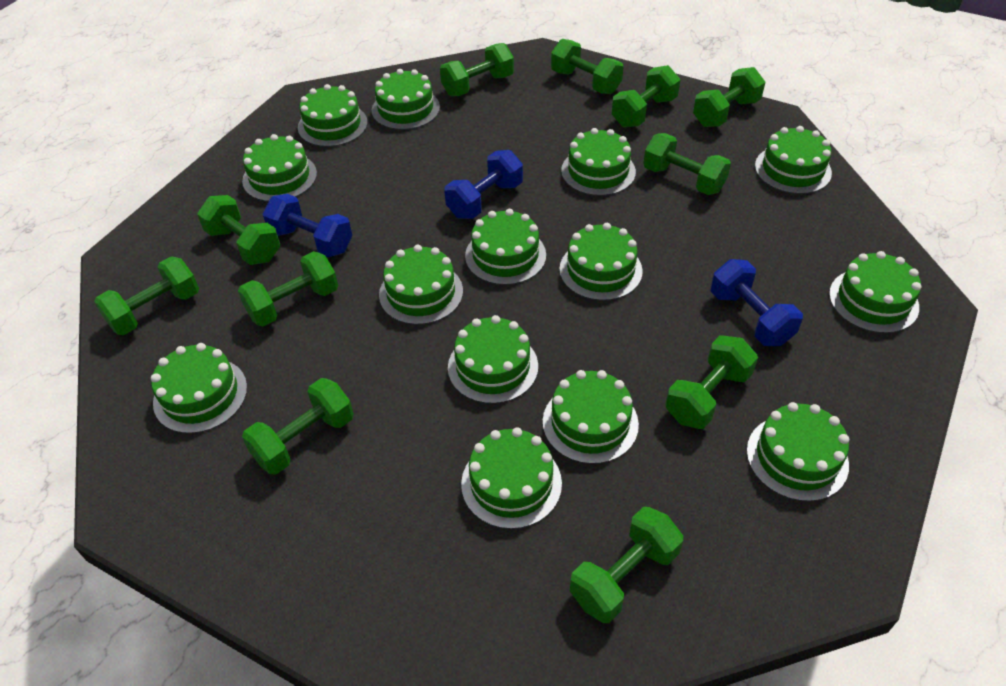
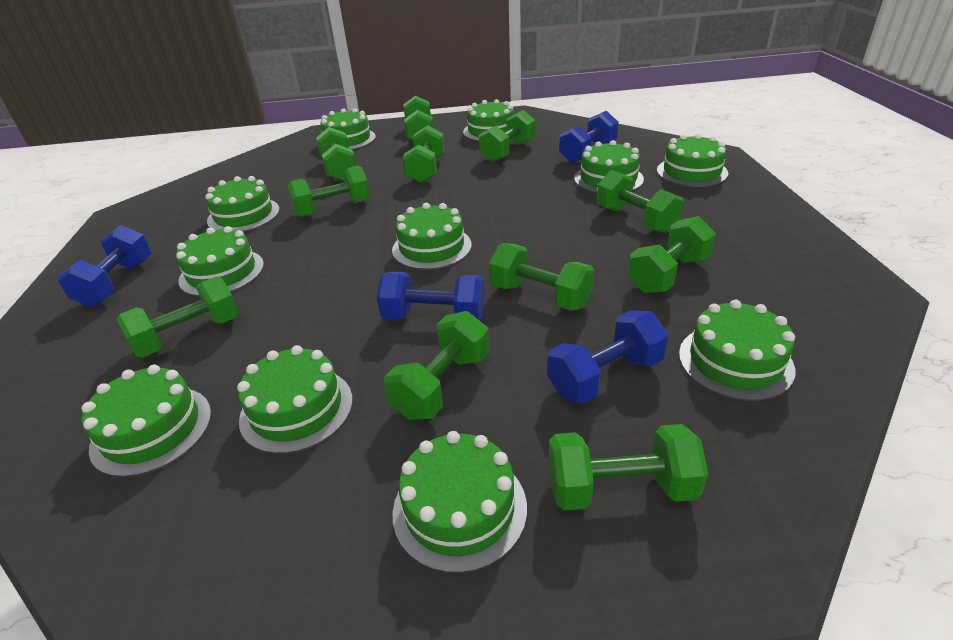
blue dumbbell: 3 -> 4
green cake: 14 -> 11

